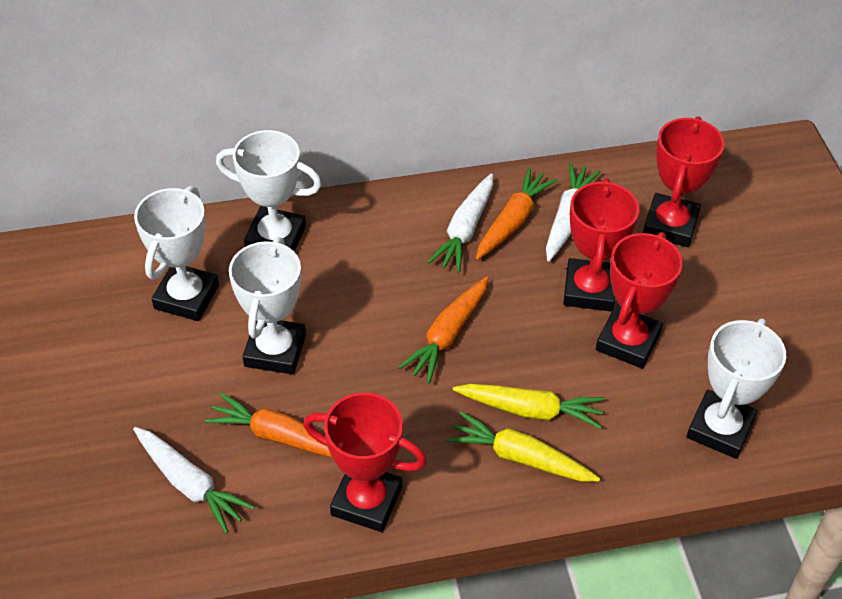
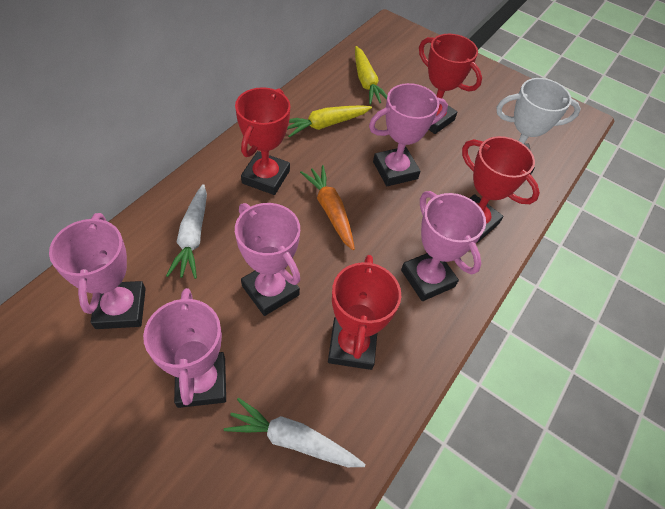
orange carrot: 3 -> 1
pink trophy: 0 -> 5
white carrot: 3 -> 2
white trophy: 4 -> 1

